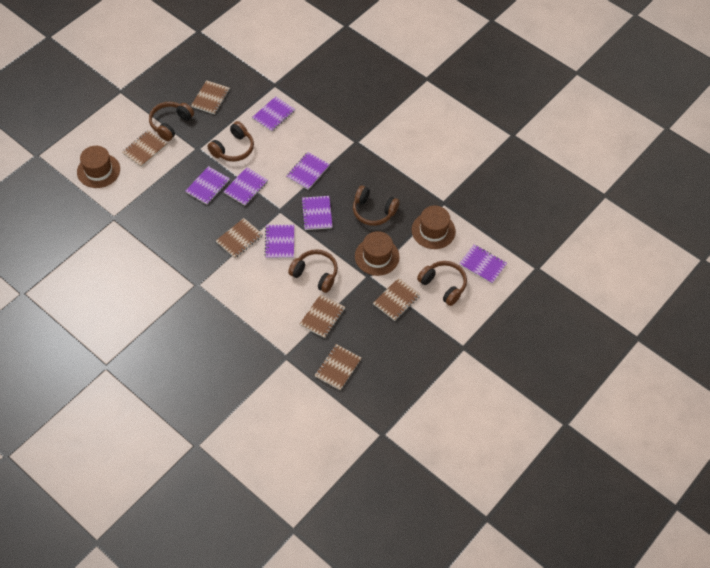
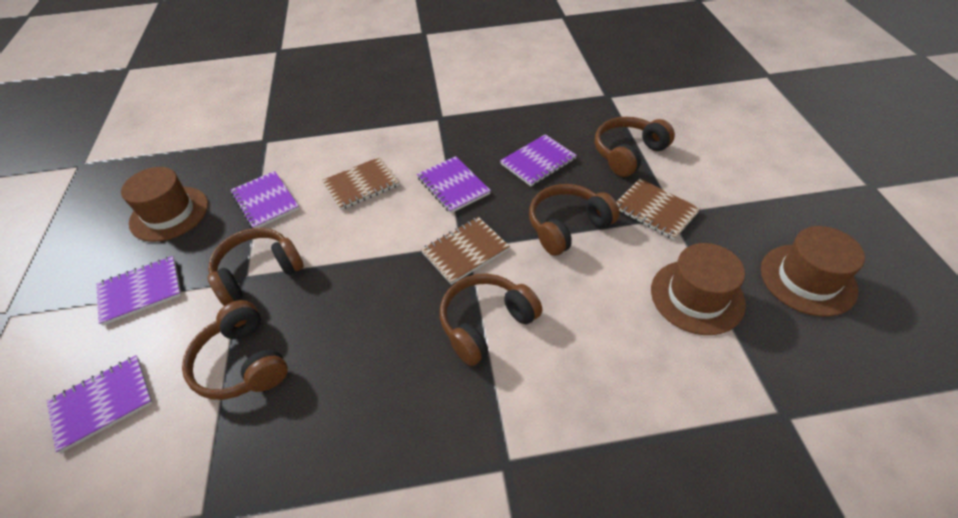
brown notebook: 6 -> 3
purple notebook: 7 -> 5

